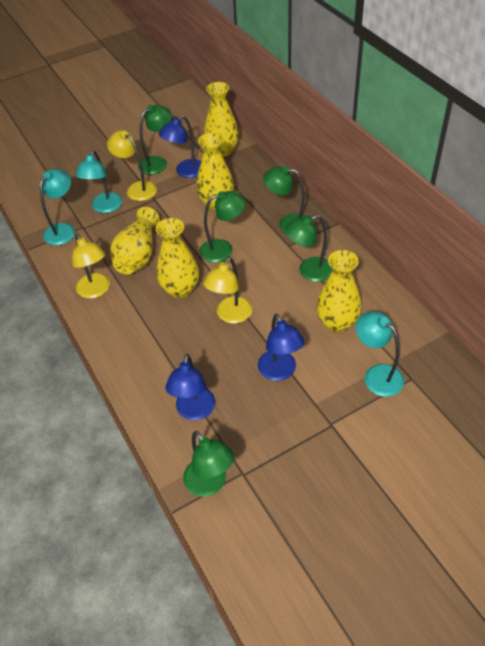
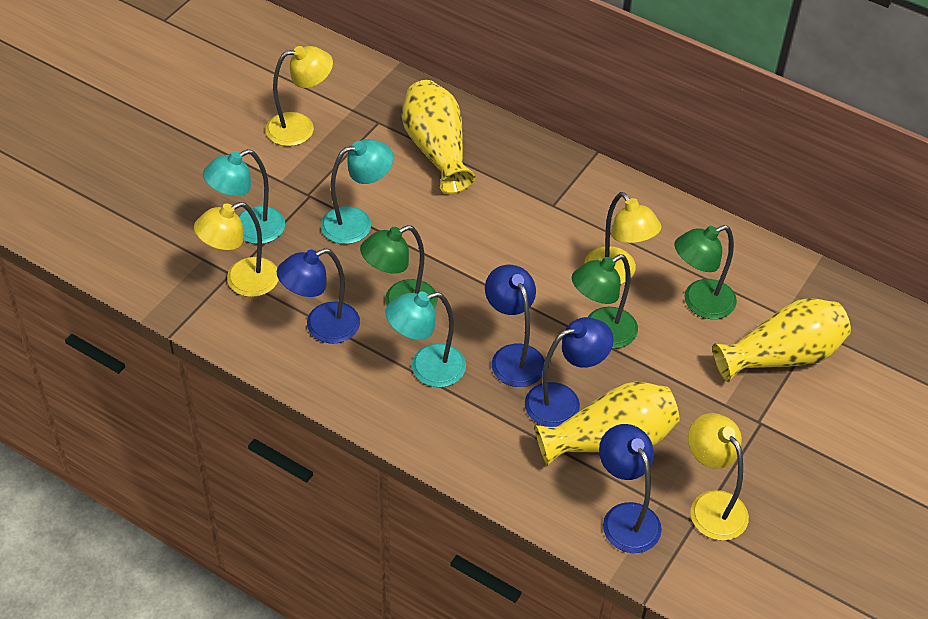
blue lamp: 3 -> 4
green lamp: 5 -> 3
yellow lamp: 3 -> 4
yellow vase: 5 -> 3

